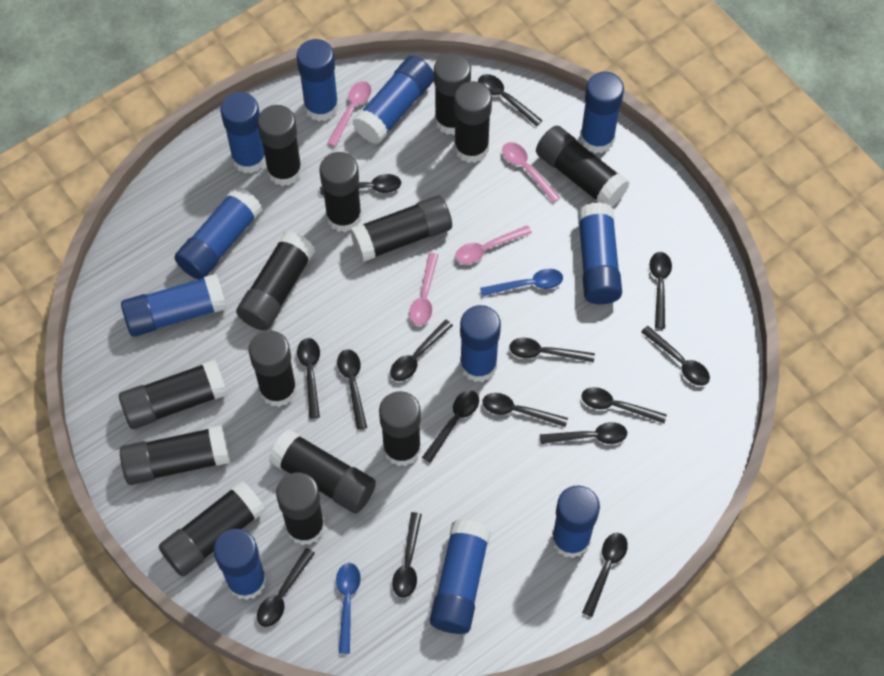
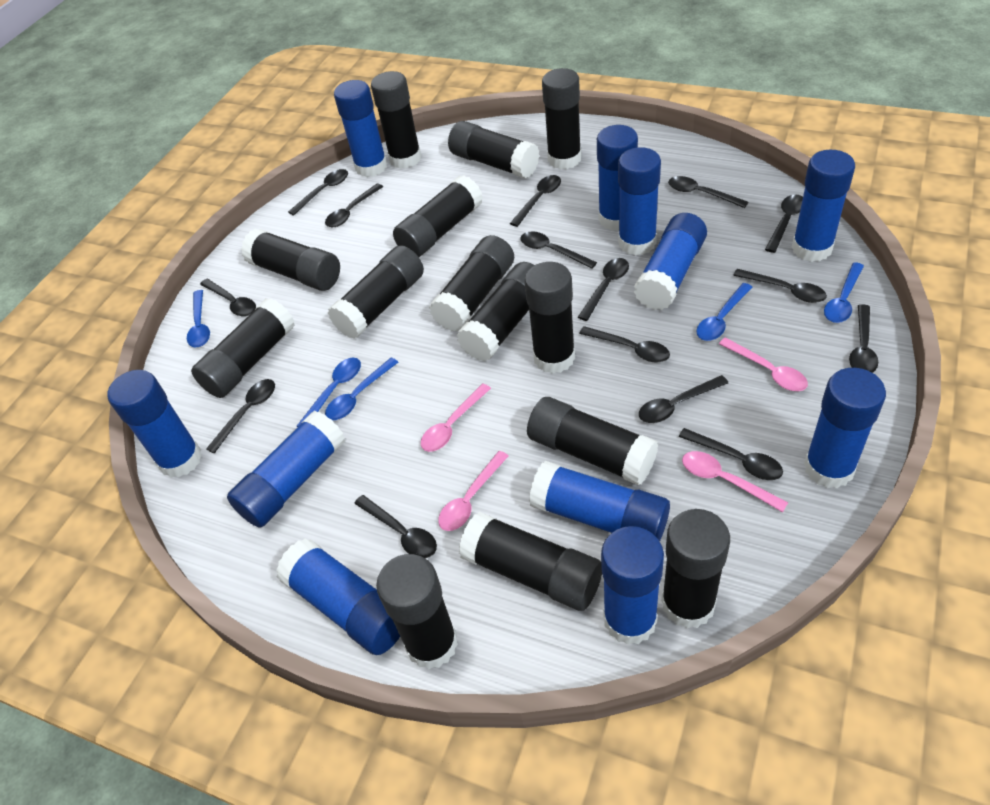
blue spoon: 2 -> 5

